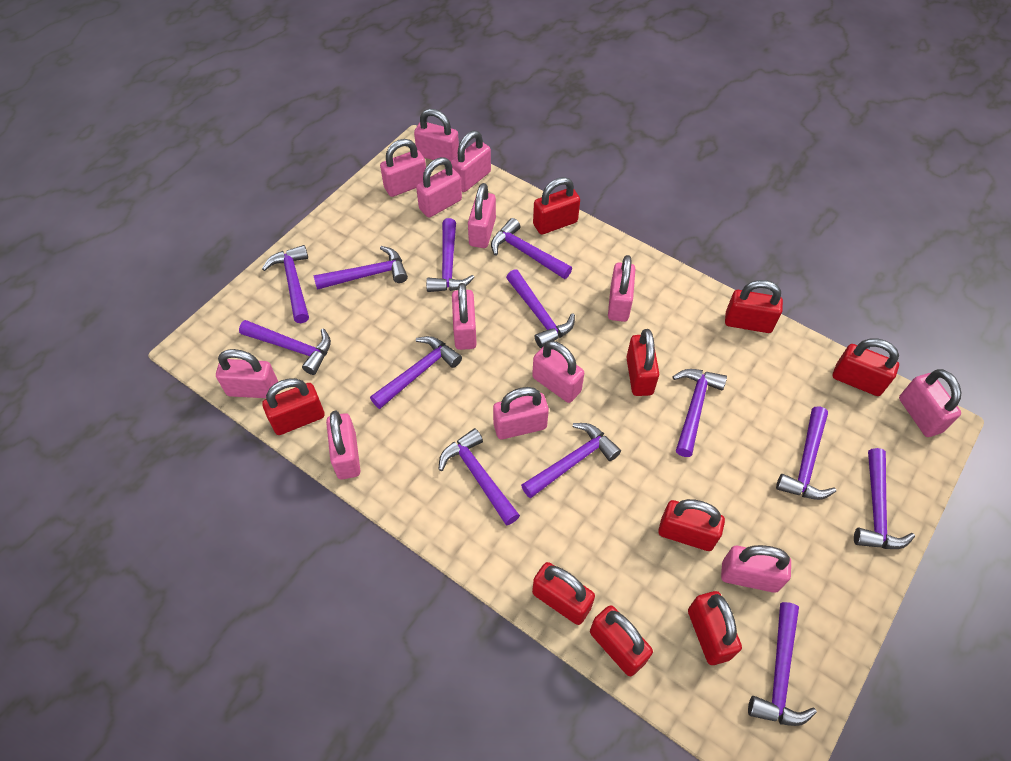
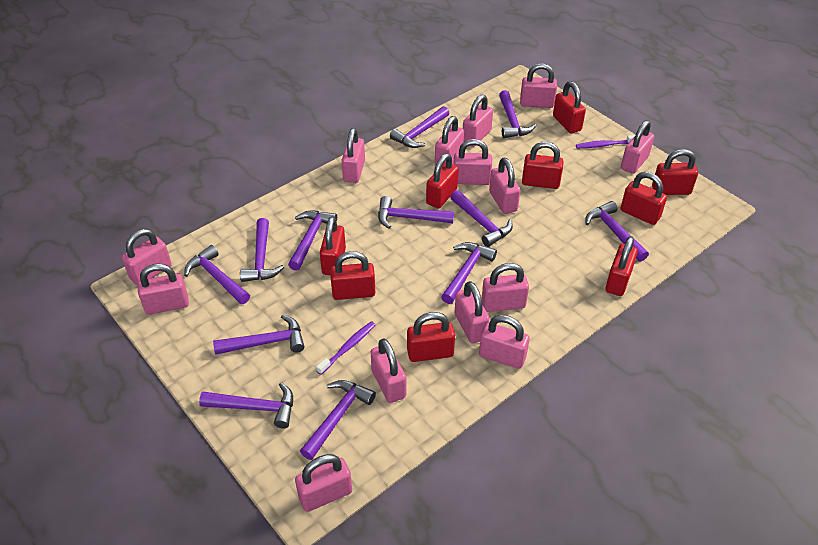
pink padlock: 13 -> 14
purple hammer: 13 -> 12
purple toothbrush: 0 -> 2

